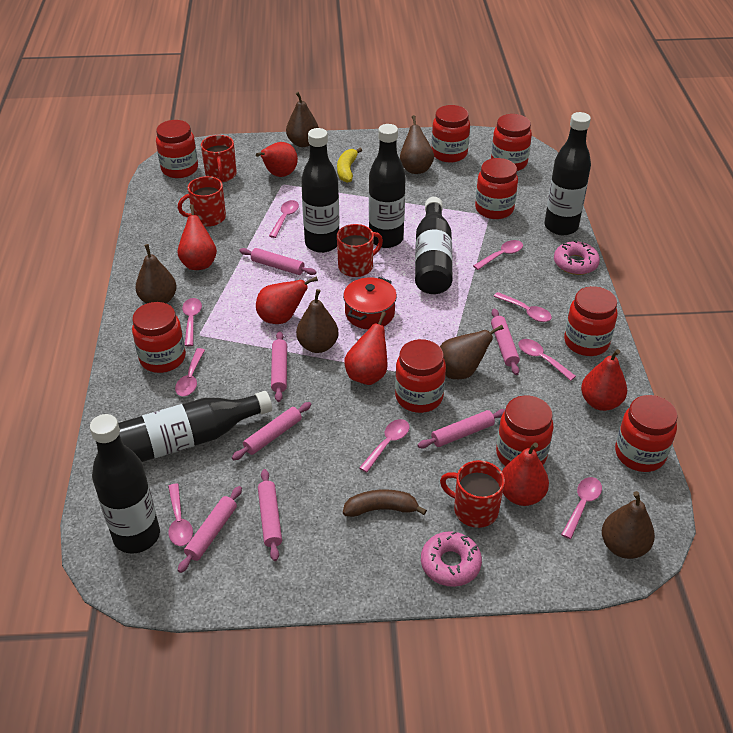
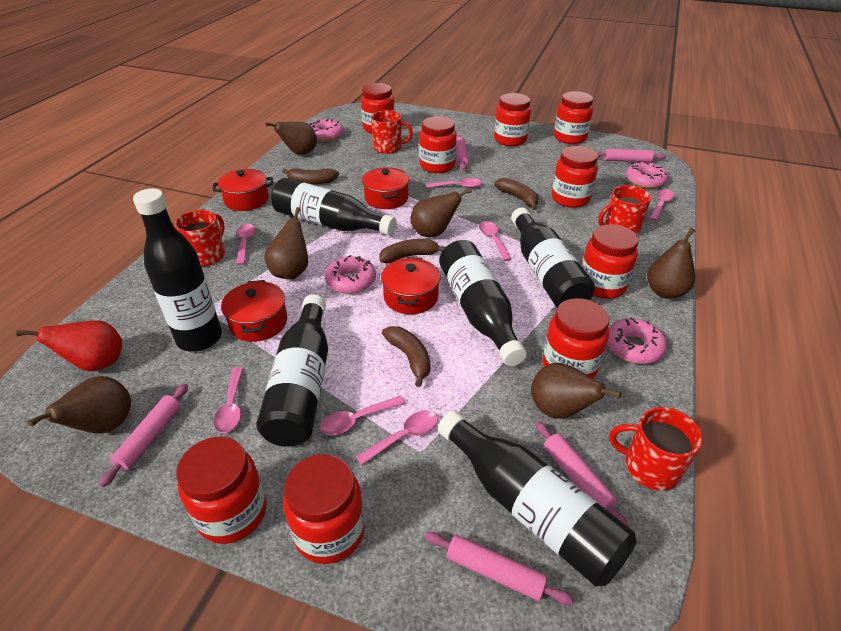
brown banana: 1 -> 4
pink donut: 2 -> 4
pink rolling pin: 7 -> 5
pink spoon: 9 -> 7
red pear: 6 -> 1
red pot: 1 -> 4
yellow banana: 1 -> 0

